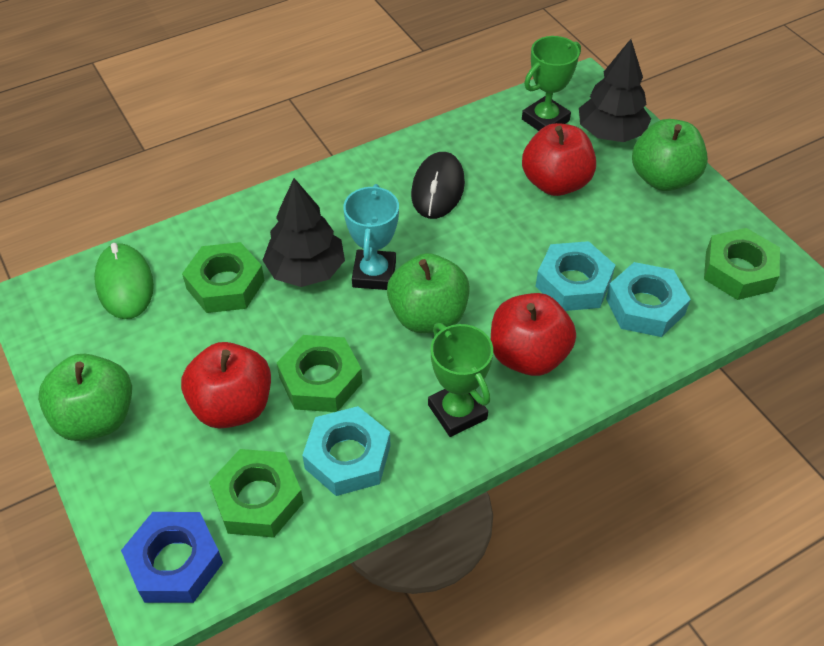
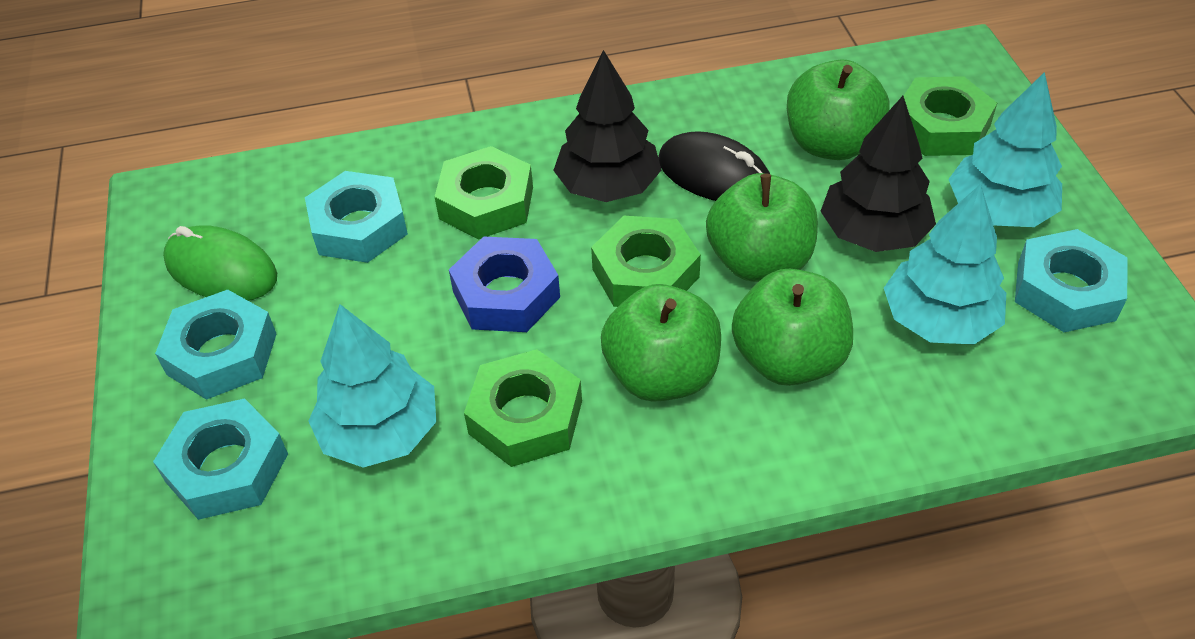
green apple: 3 -> 4
green trophy: 2 -> 0
red apple: 3 -> 0
turquoise nut: 3 -> 4
turquoise tree: 0 -> 3
turquoise trophy: 1 -> 0

